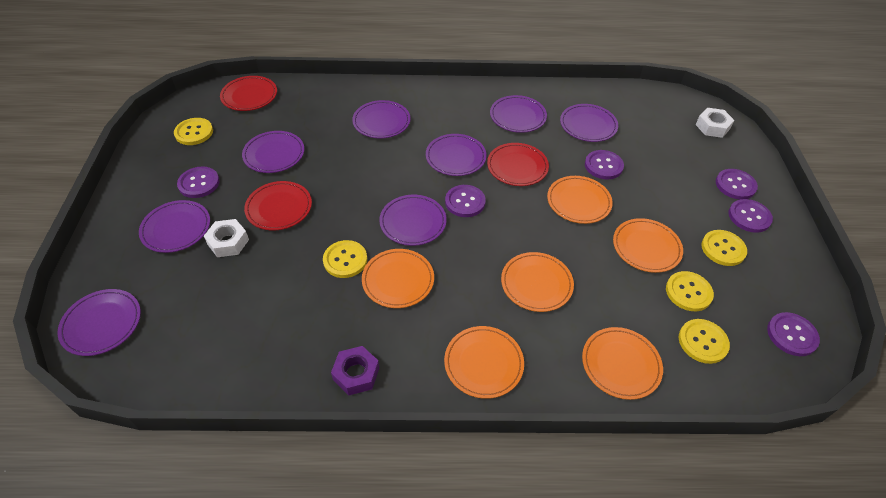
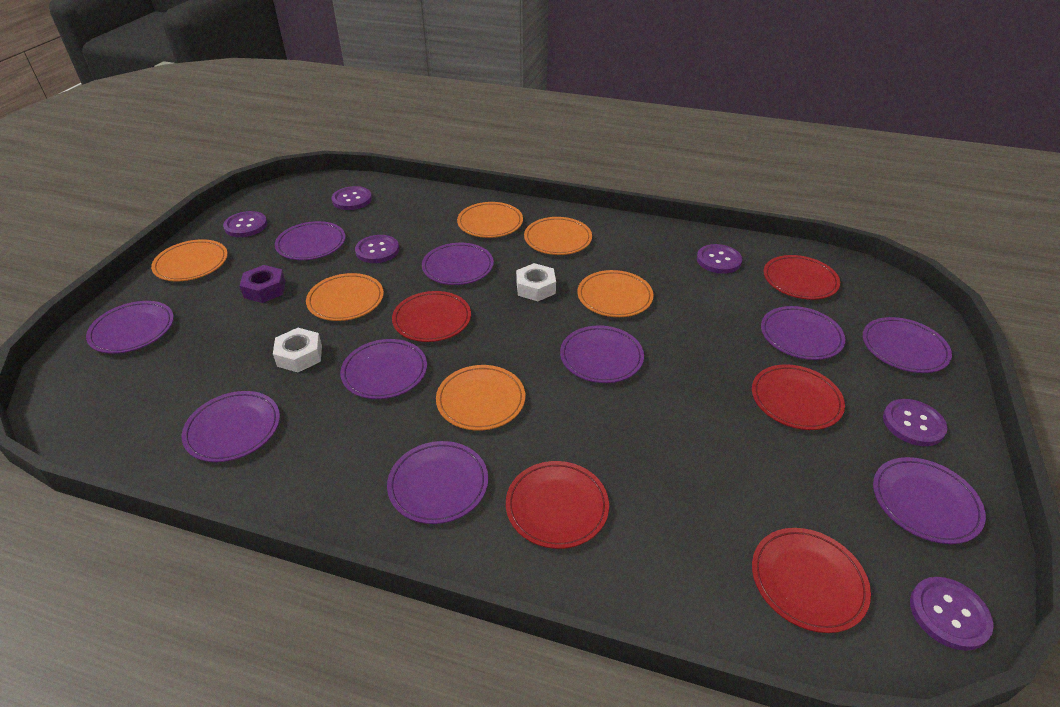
purple plate: 8 -> 10
red plate: 3 -> 5
yellow button: 5 -> 0

